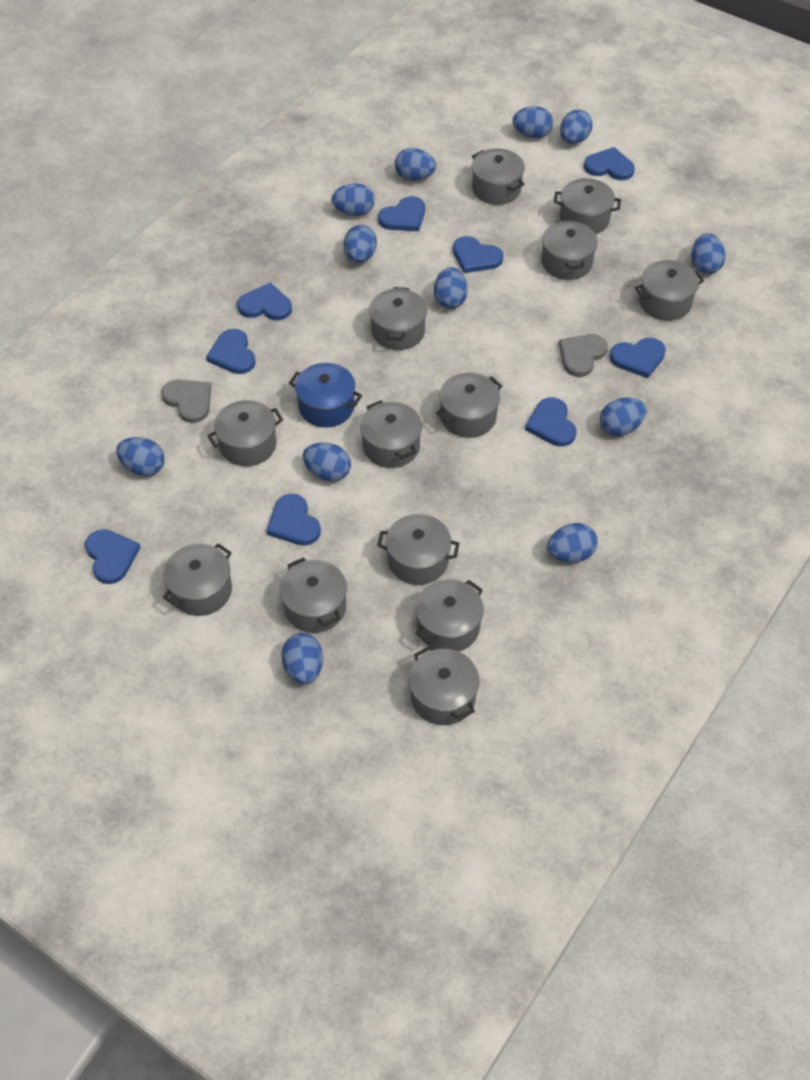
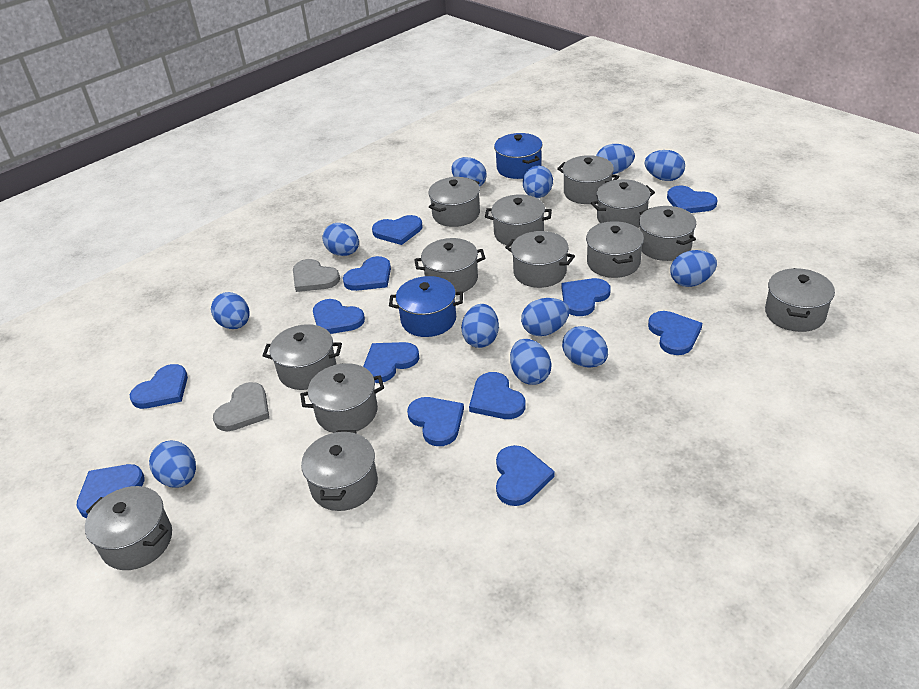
blue heart: 9 -> 12
blue pot: 1 -> 2

